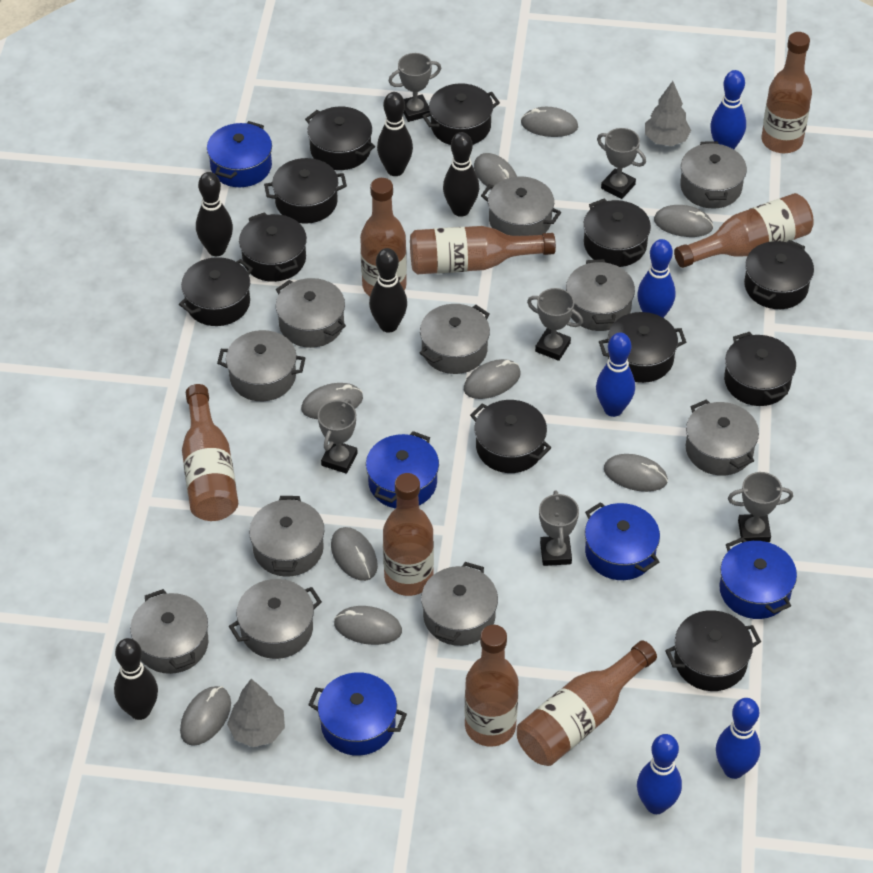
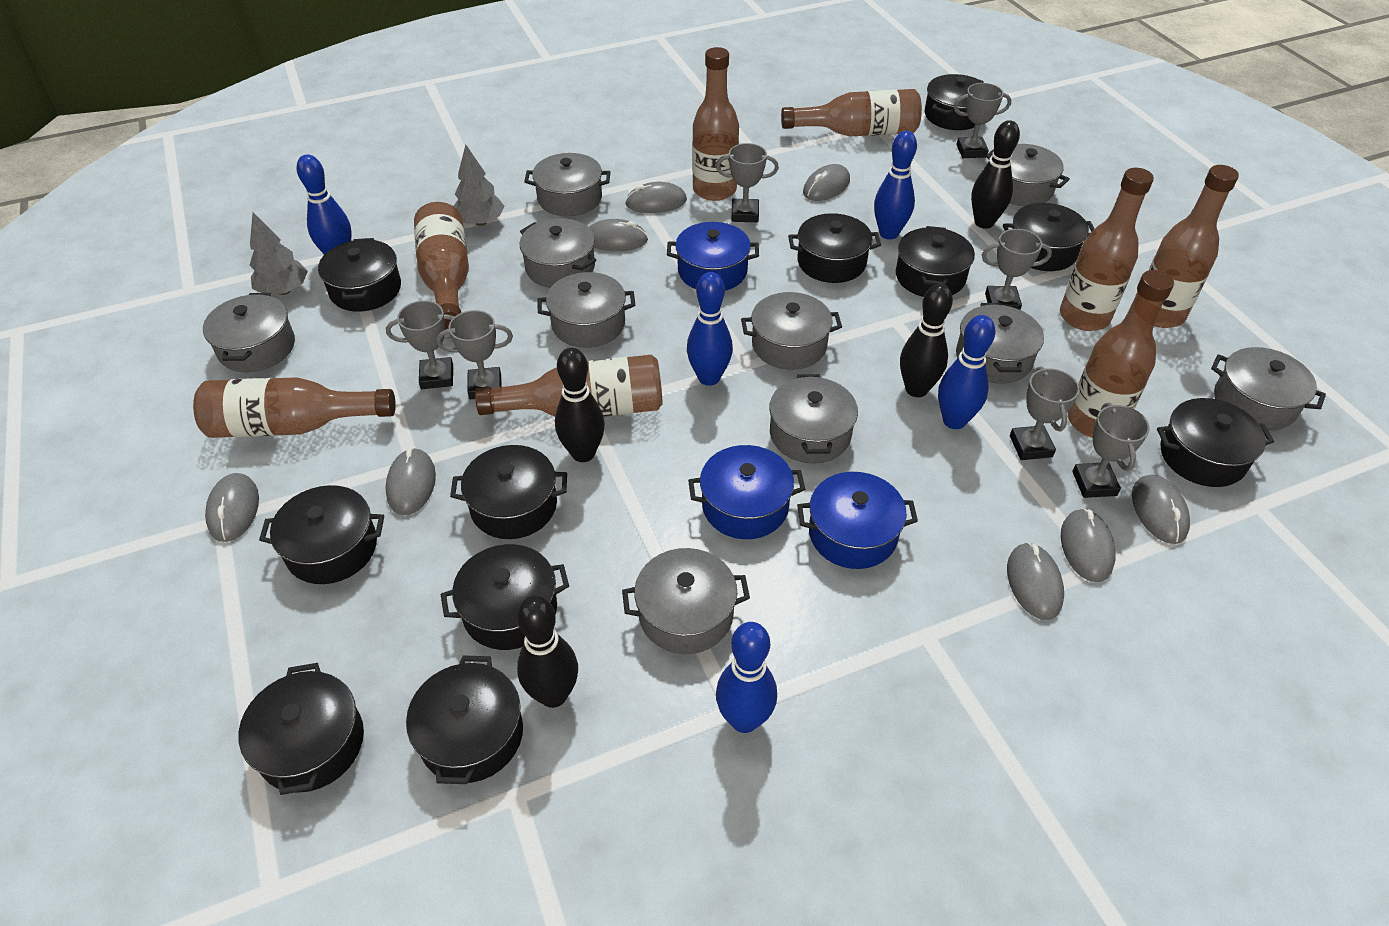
black bowling pin: 5 -> 4
blue pot: 5 -> 3
grey mouse: 9 -> 8
grey pot: 11 -> 10
grey trophy: 6 -> 7

